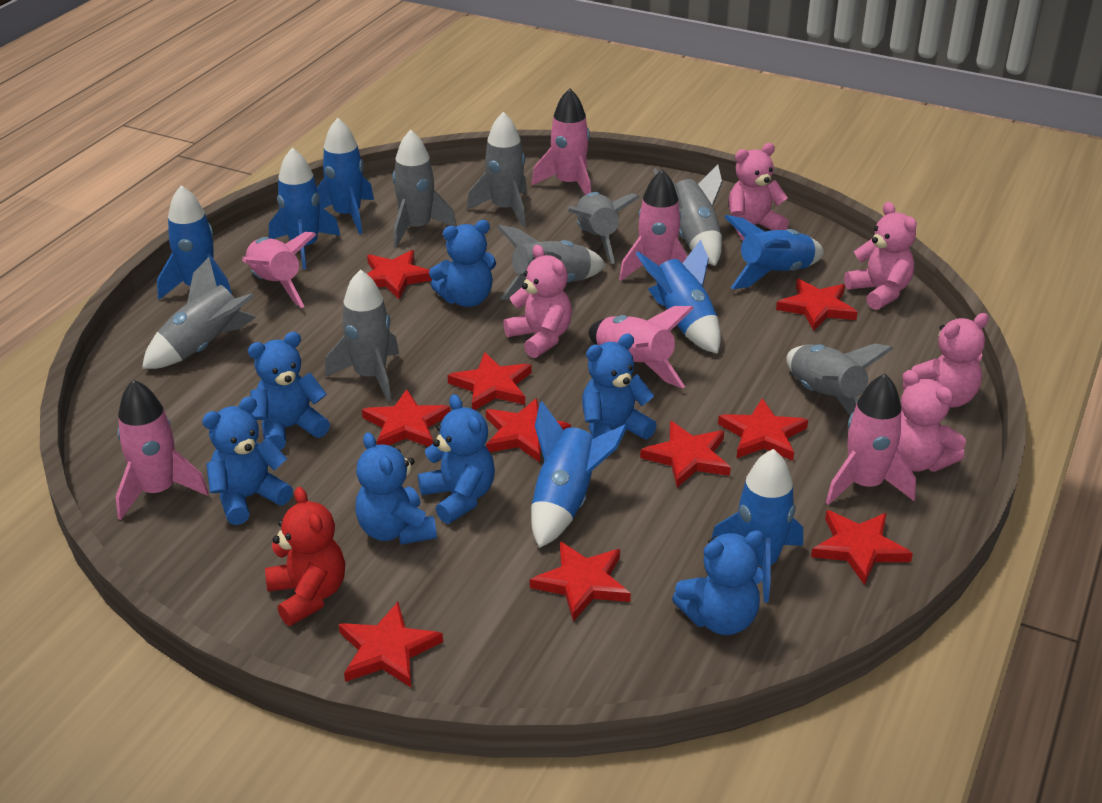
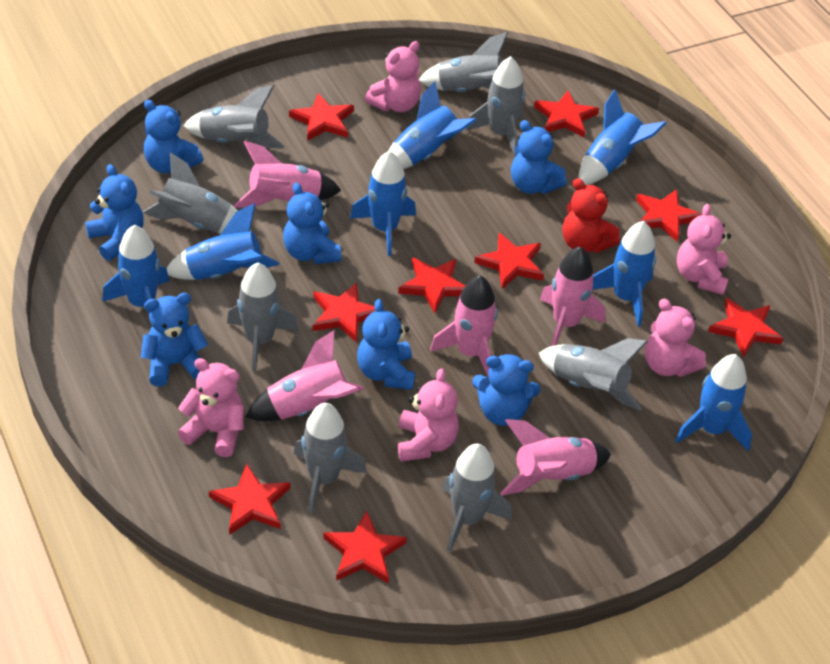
pink rocket: 6 -> 5
red star: 10 -> 9

